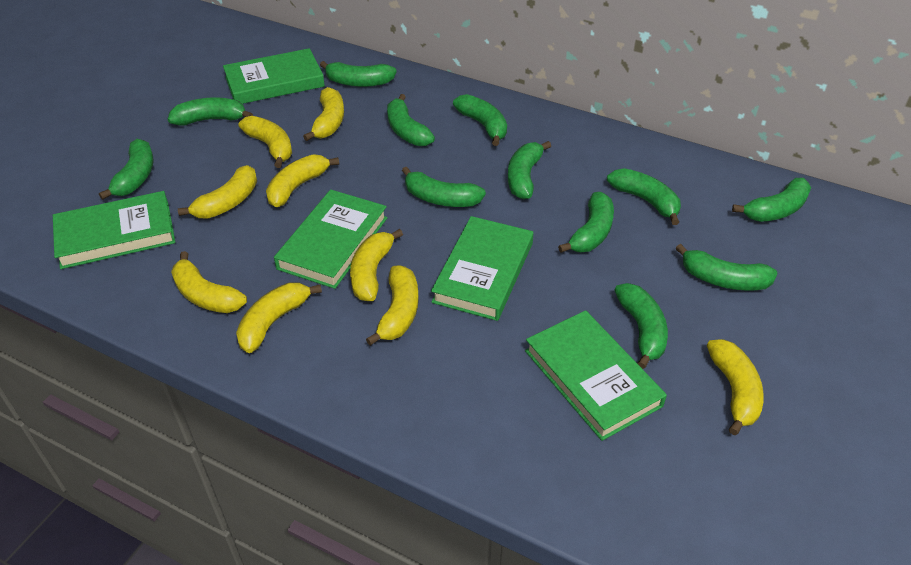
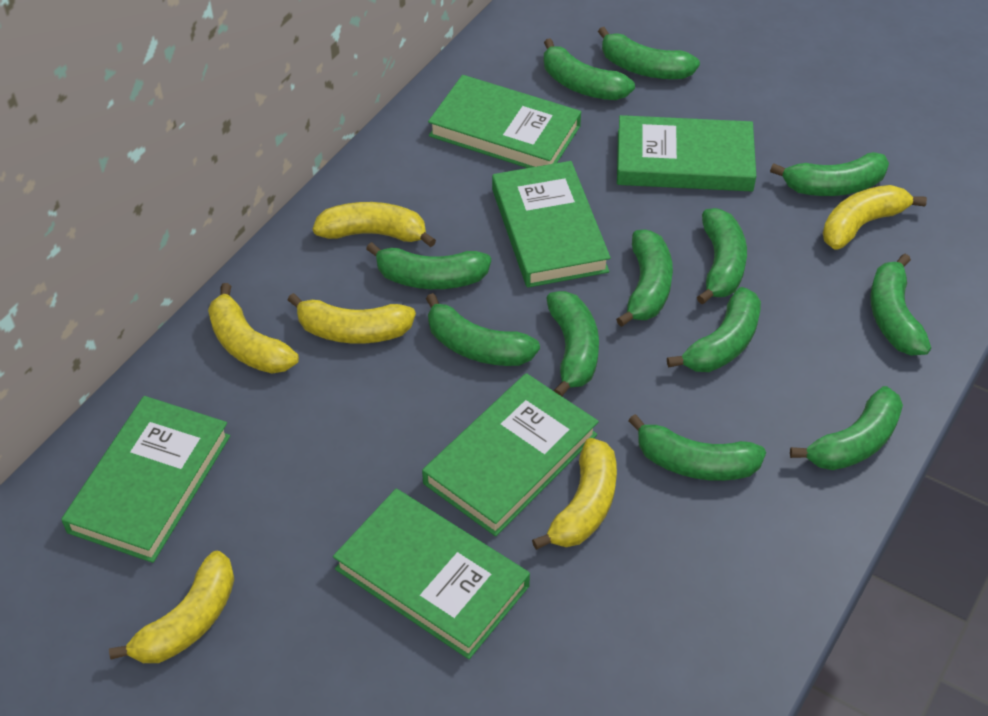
green book: 5 -> 6
yellow banana: 9 -> 6

